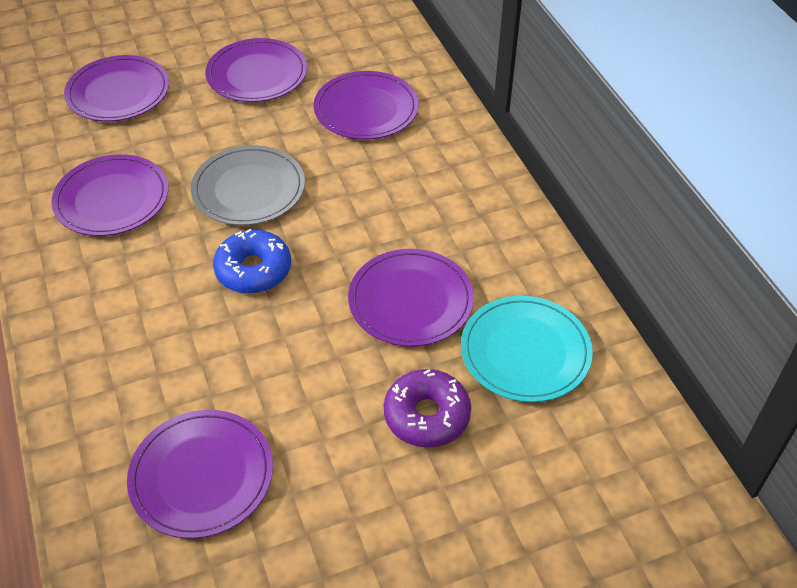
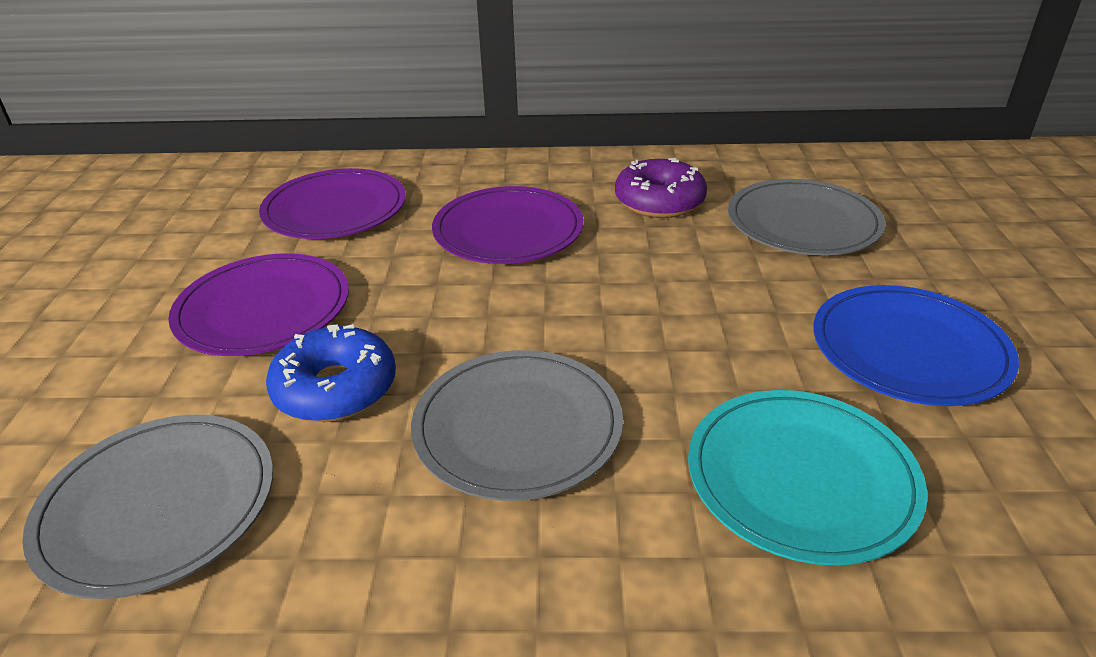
blue plate: 0 -> 1
grey plate: 1 -> 3
purple plate: 6 -> 3

